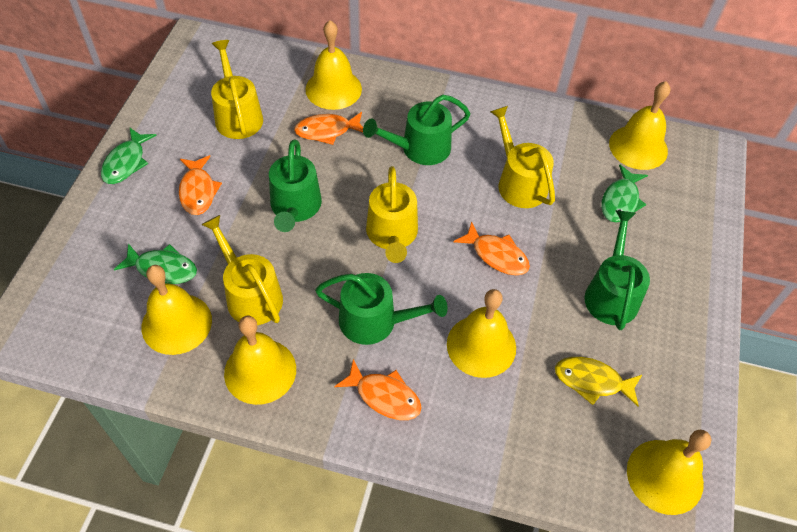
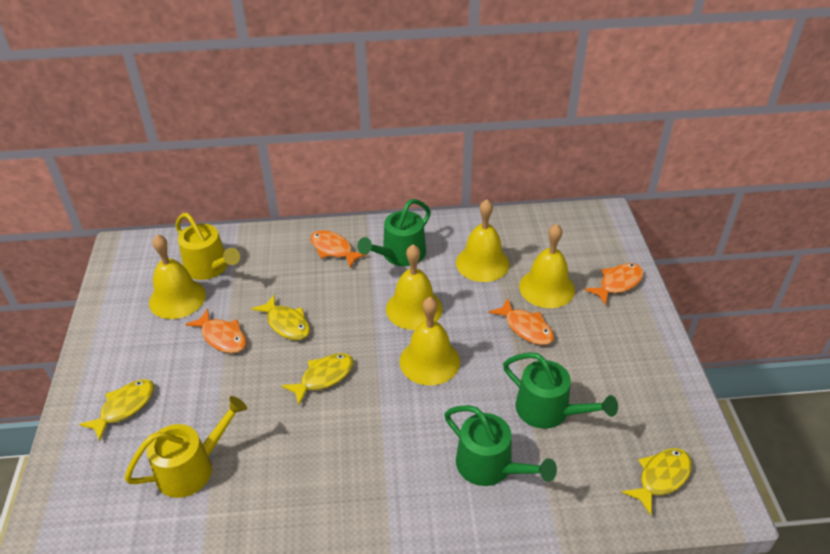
green fish: 3 -> 0
green watering can: 4 -> 3
yellow bell: 6 -> 5
yellow fish: 1 -> 4
yellow watering can: 4 -> 2

